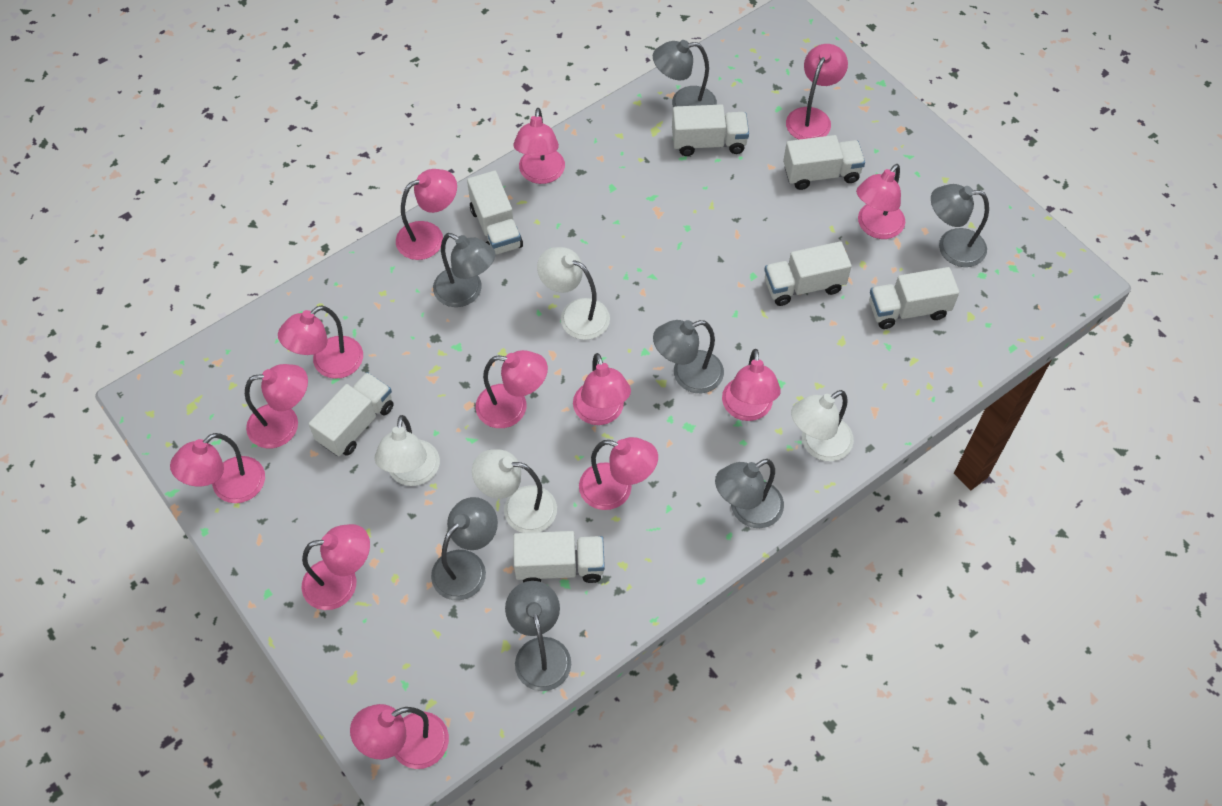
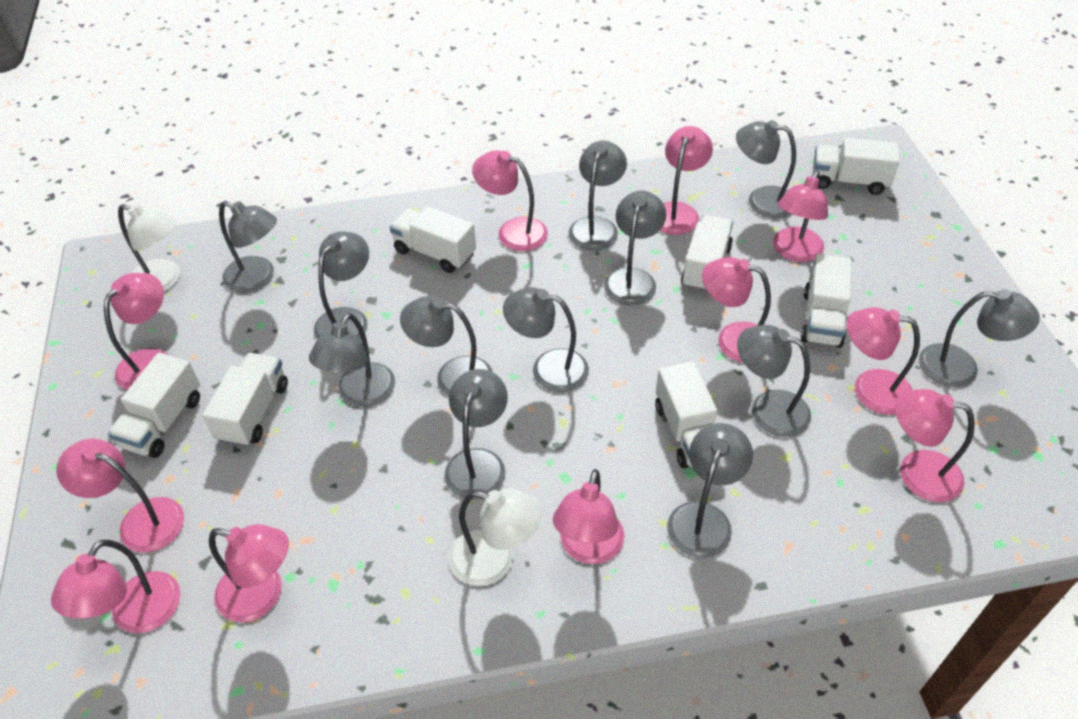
grey lamp: 7 -> 12
pink lamp: 13 -> 11
white lamp: 4 -> 2

